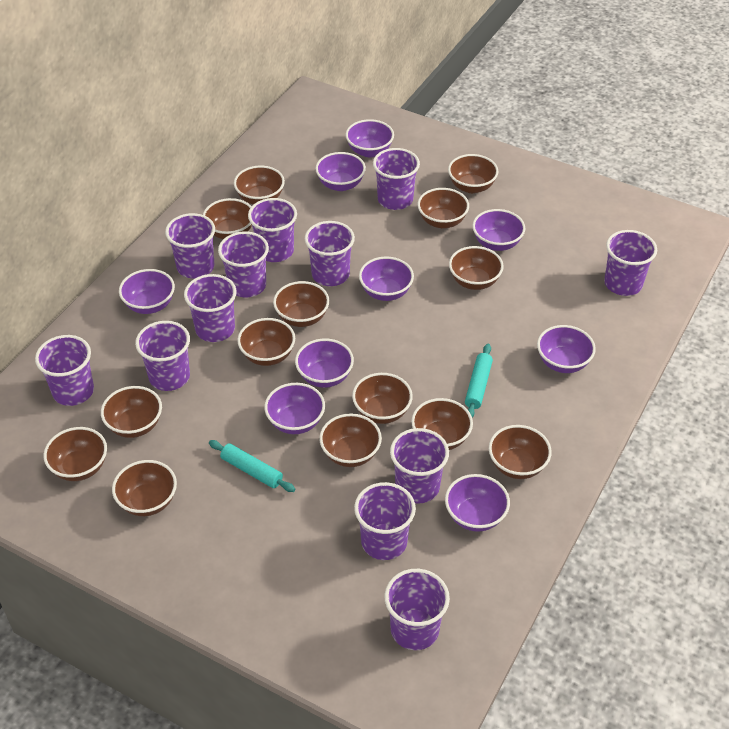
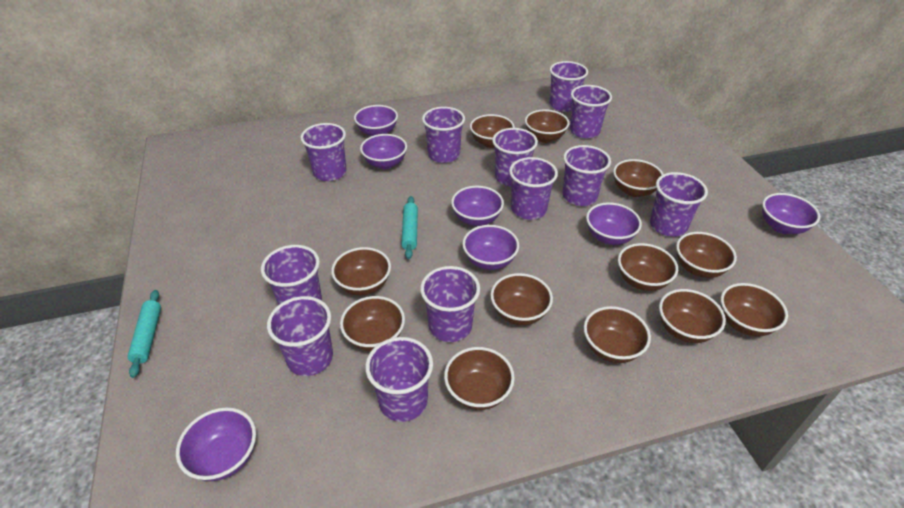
brown bowl: 14 -> 12
purple bowl: 9 -> 7

